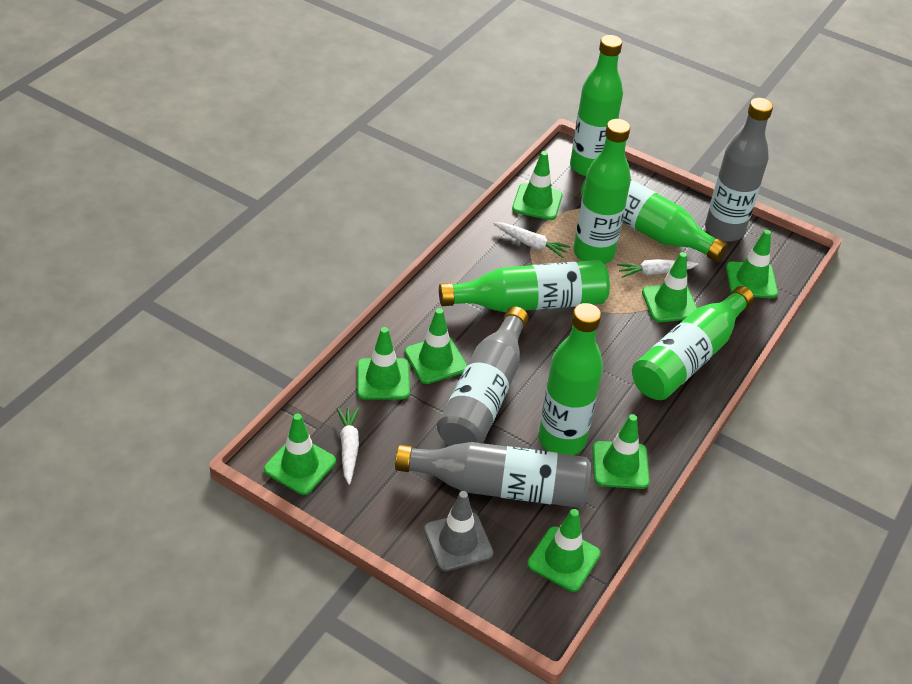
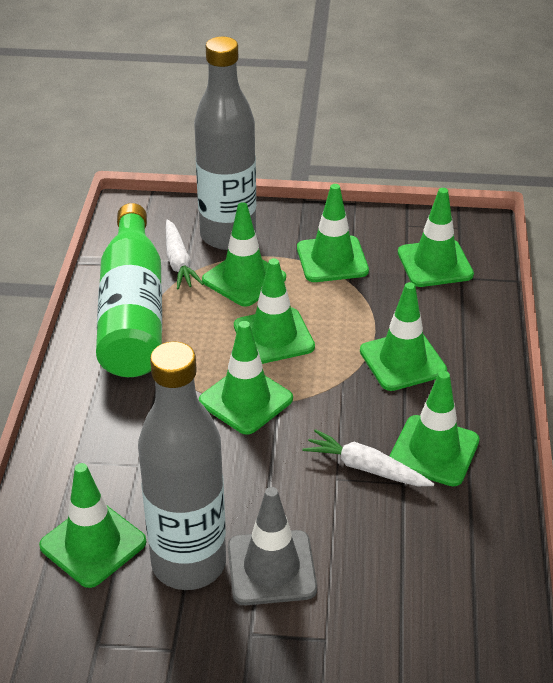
green bottle: 6 -> 1
grey bottle: 3 -> 2
white carrot: 3 -> 2

